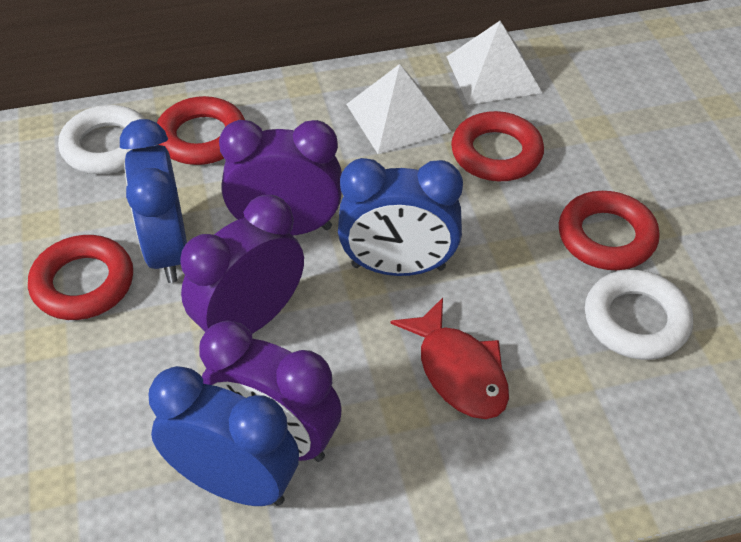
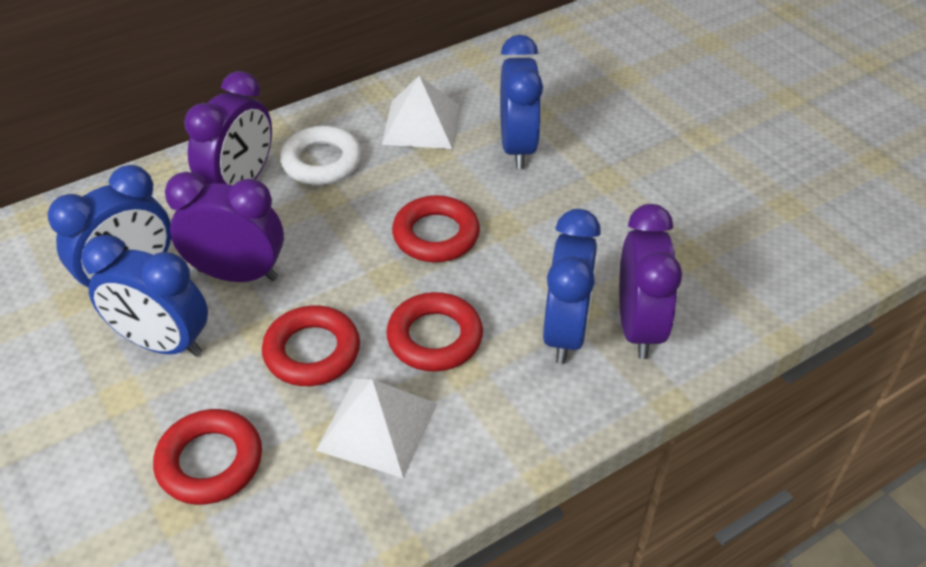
blue clock: 3 -> 4
red fish: 1 -> 0
white ring: 2 -> 1

